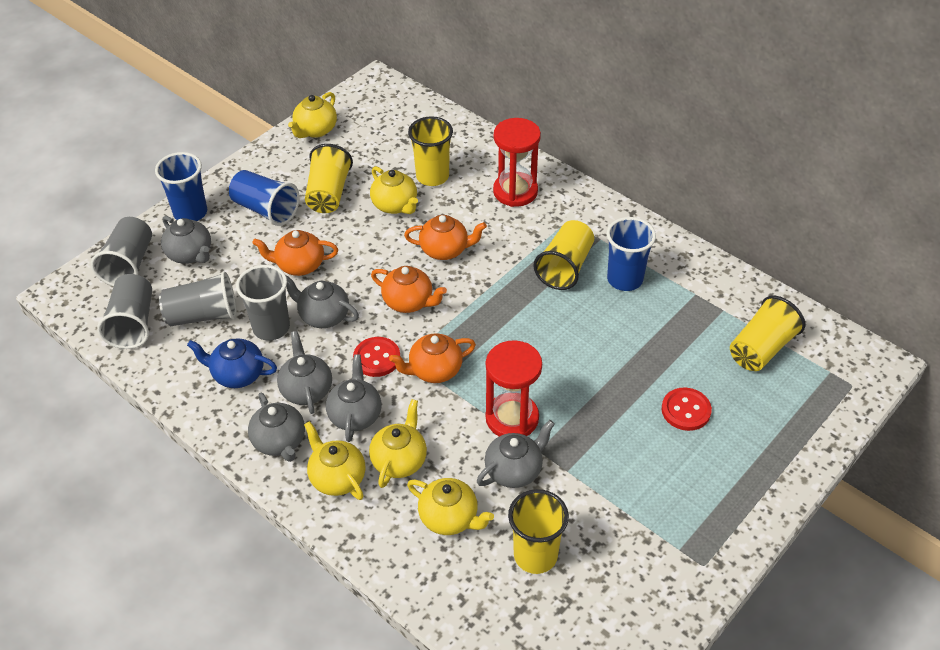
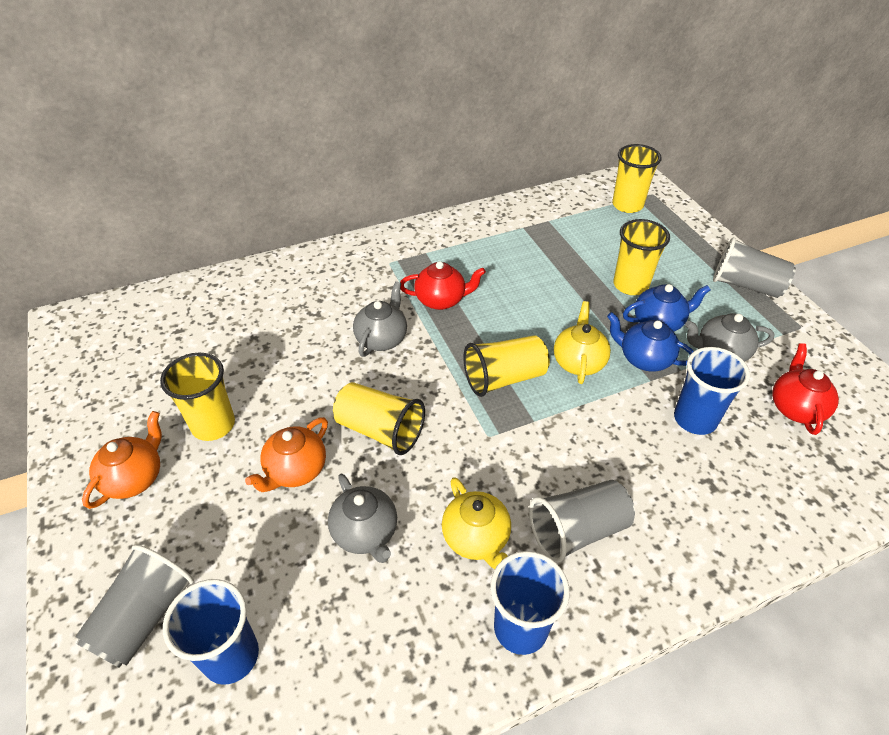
blue teapot: 1 -> 2
grey cup: 4 -> 3
grey teapot: 6 -> 3
orange teapot: 4 -> 2
red button: 2 -> 0
red hourglass: 2 -> 0
red teapot: 0 -> 2
yellow teapot: 5 -> 2

